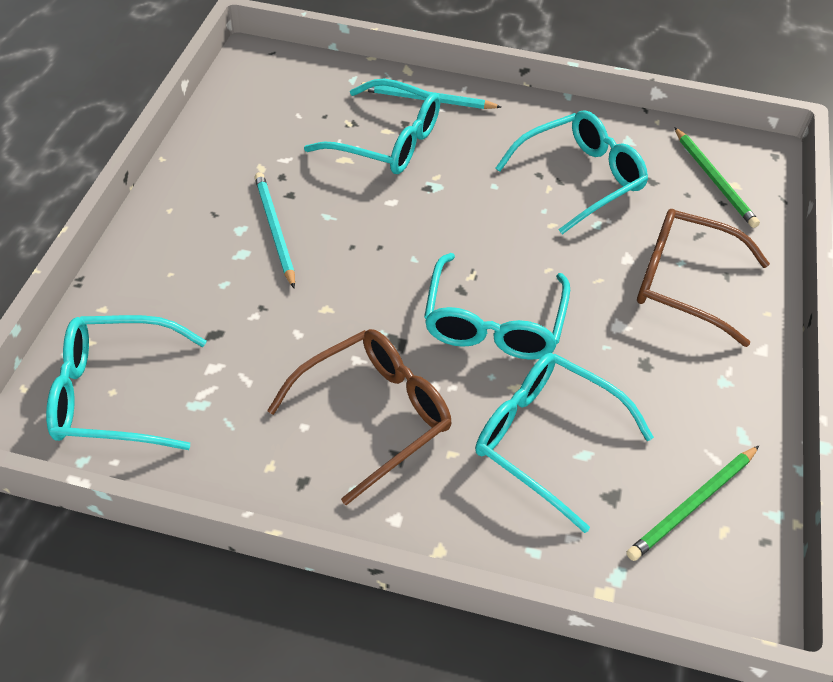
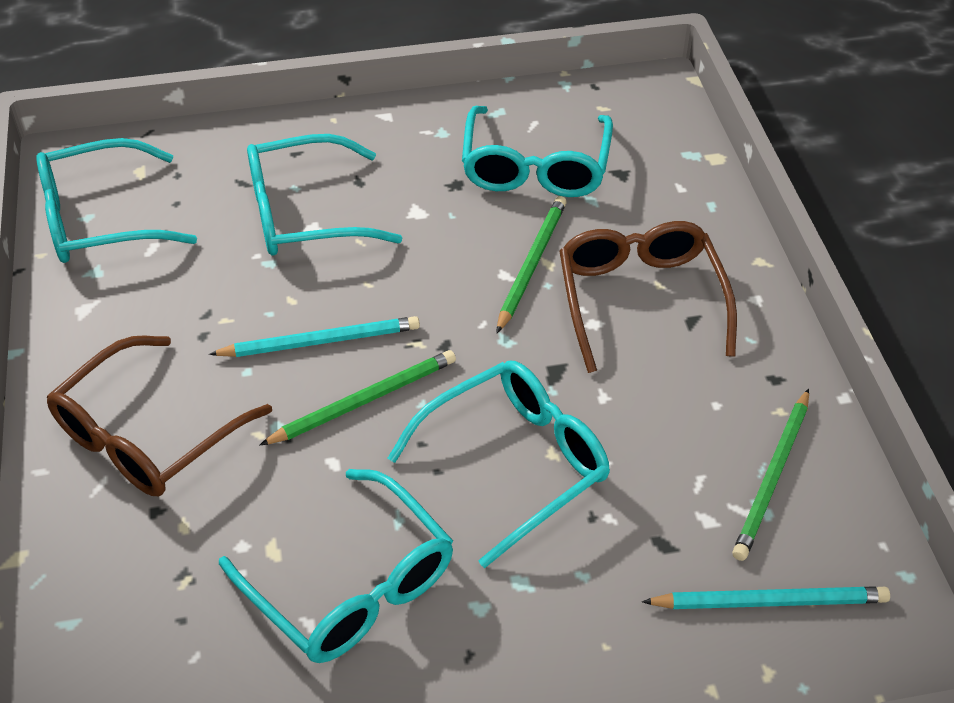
green pencil: 2 -> 3

